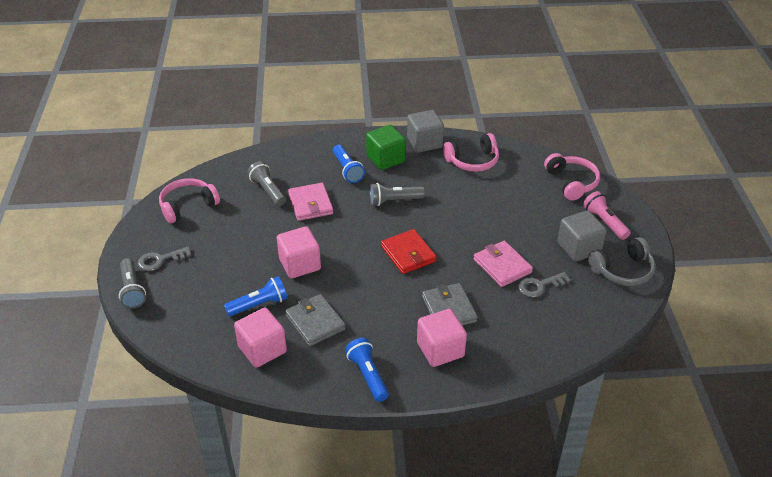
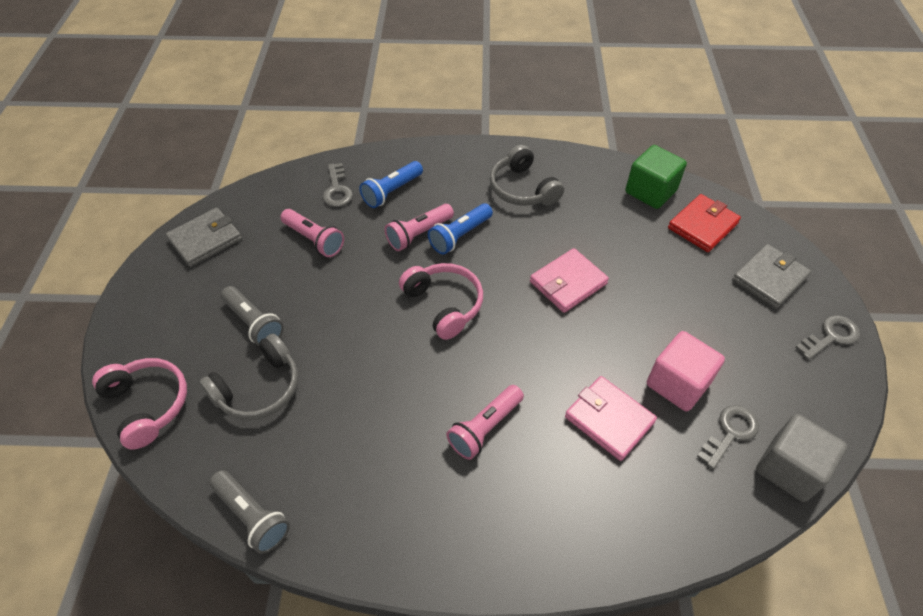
blue flashlight: 3 -> 2
grey cube: 2 -> 1
grey flashlight: 3 -> 2
grey headphones: 1 -> 2
grey key: 2 -> 3
pink cube: 3 -> 1
pink flashlight: 1 -> 3
pink headphones: 3 -> 2

